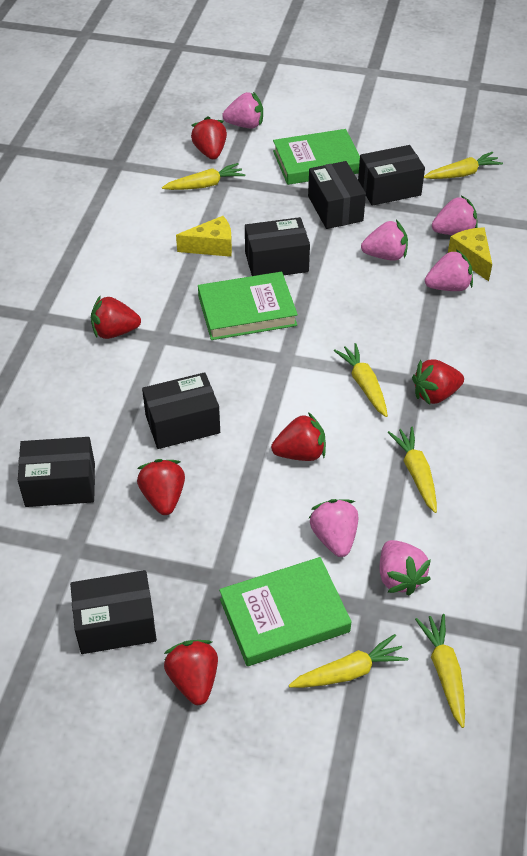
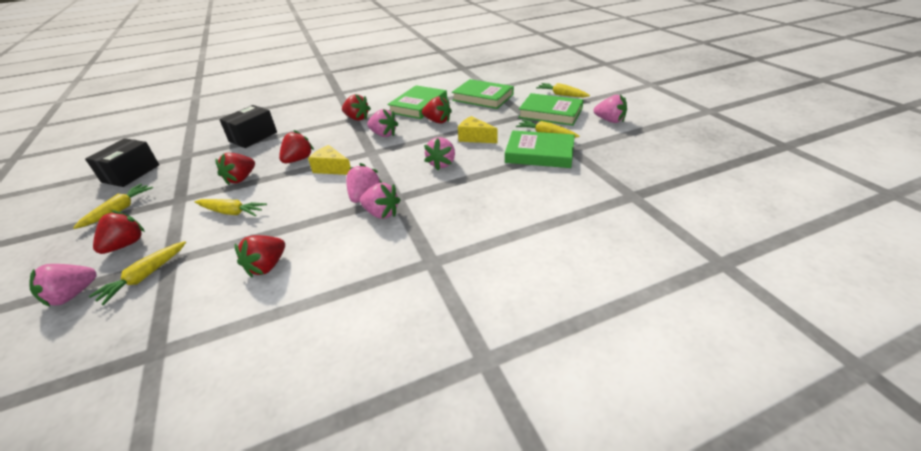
black box: 6 -> 2
green book: 3 -> 4
yellow carrot: 6 -> 5

